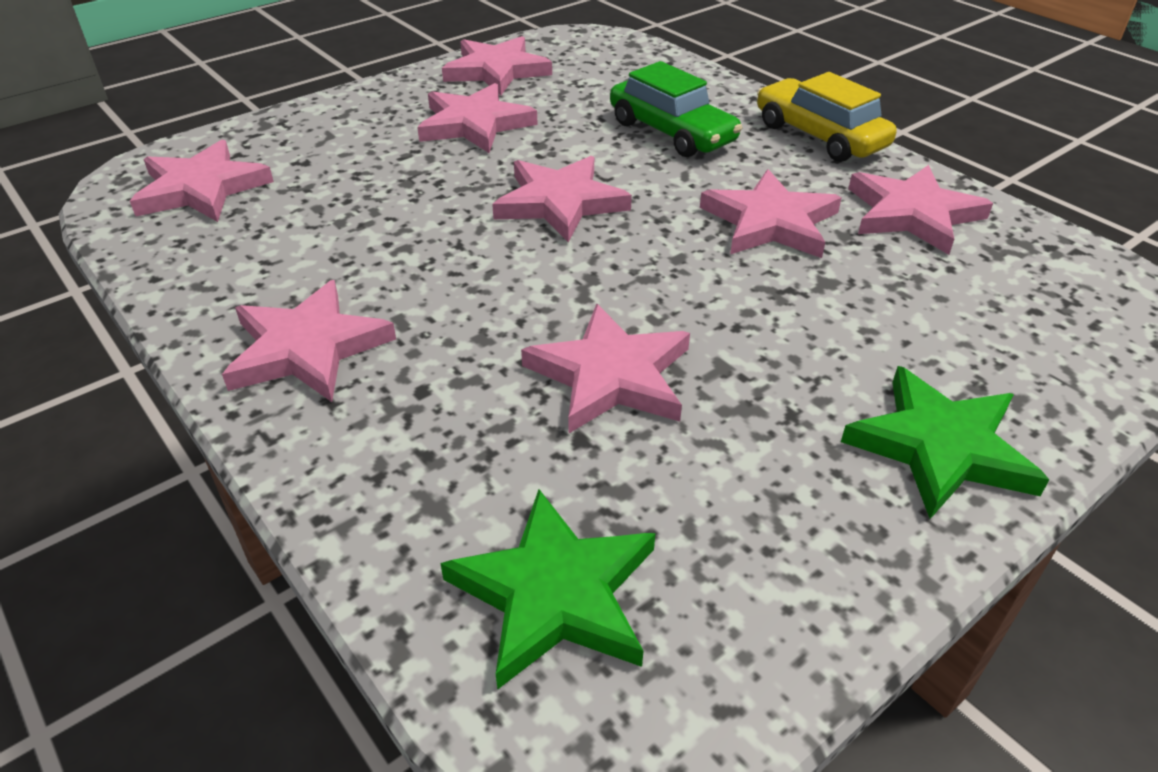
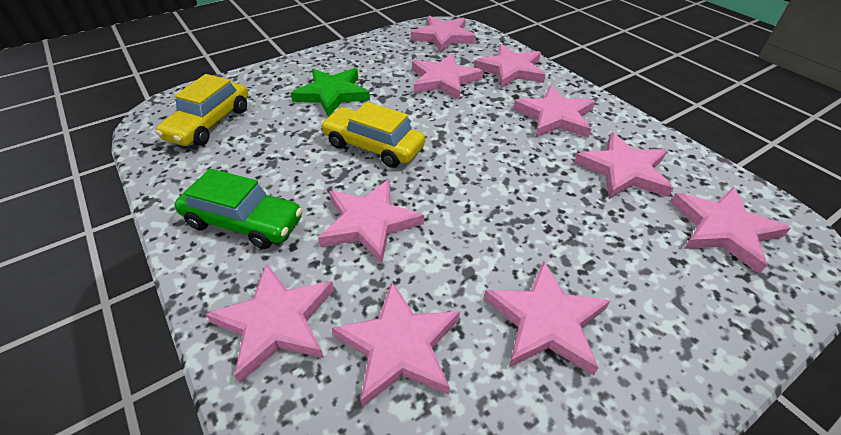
green star: 2 -> 1
pink star: 8 -> 10
yellow car: 1 -> 2

